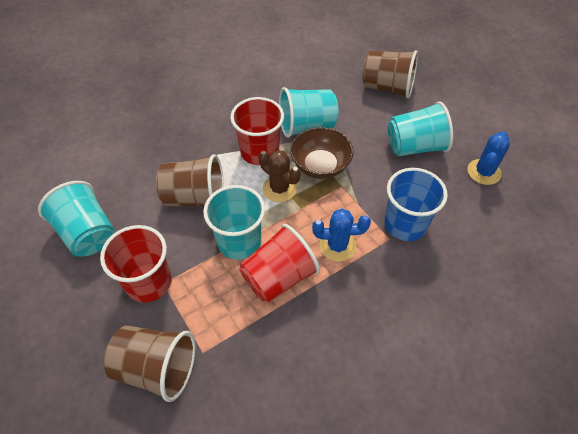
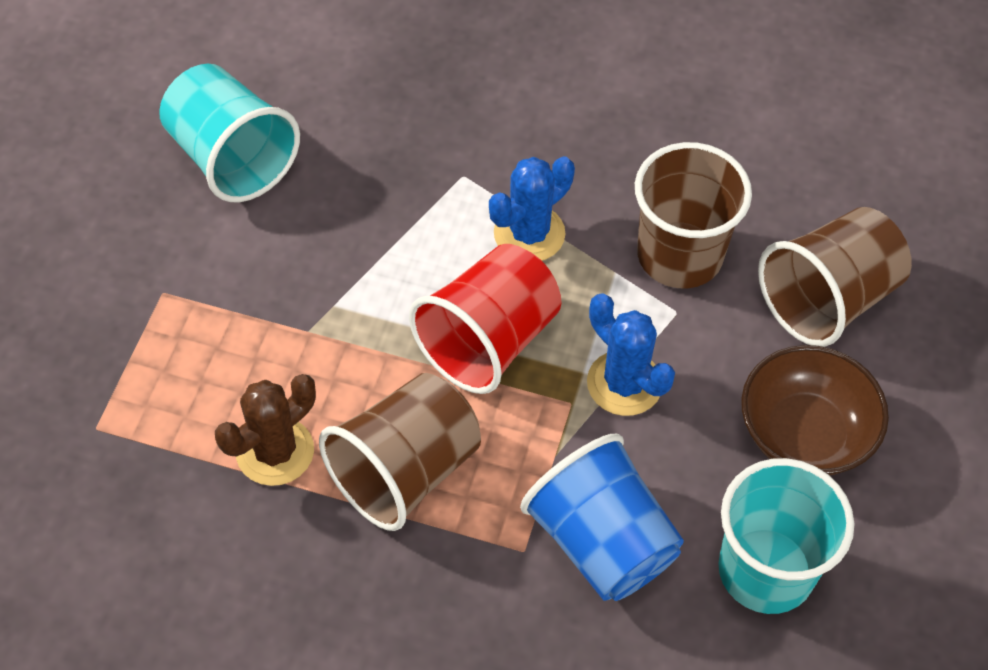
red cup: 3 -> 1
turquoise cup: 4 -> 2

